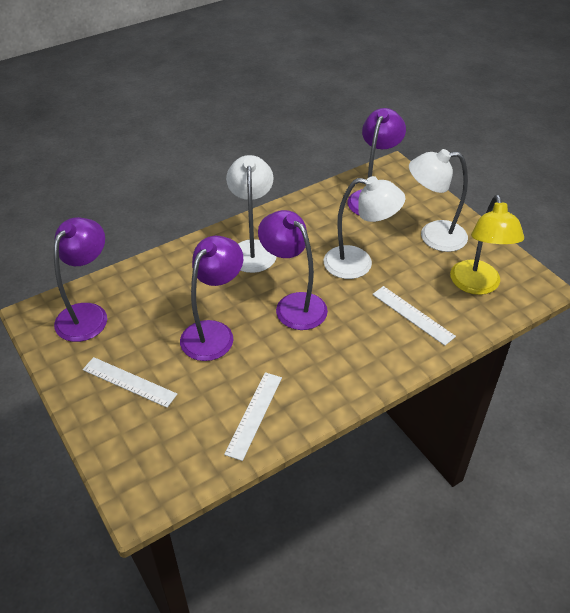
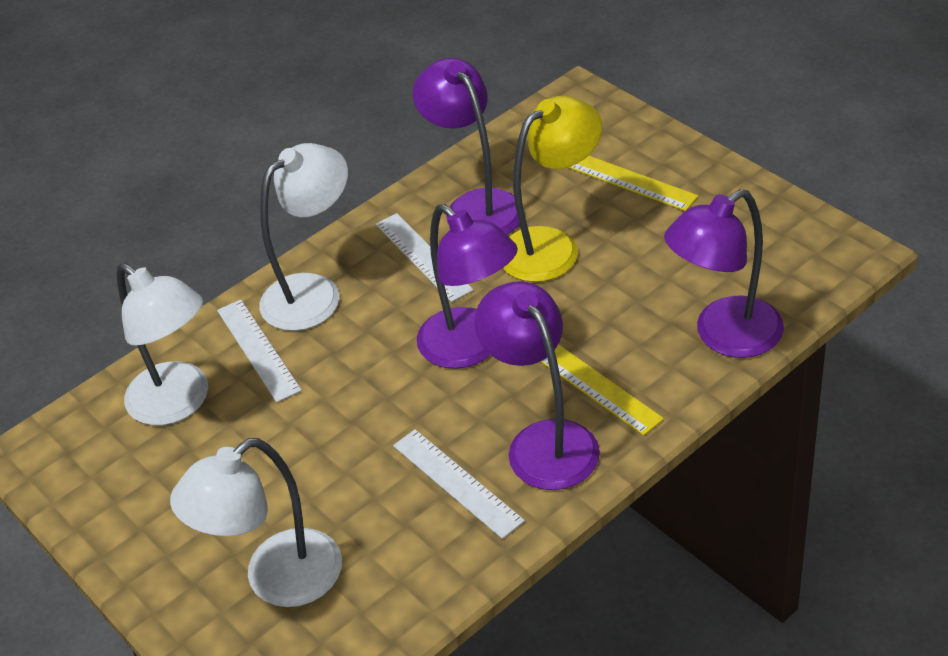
yellow ruler: 0 -> 2

